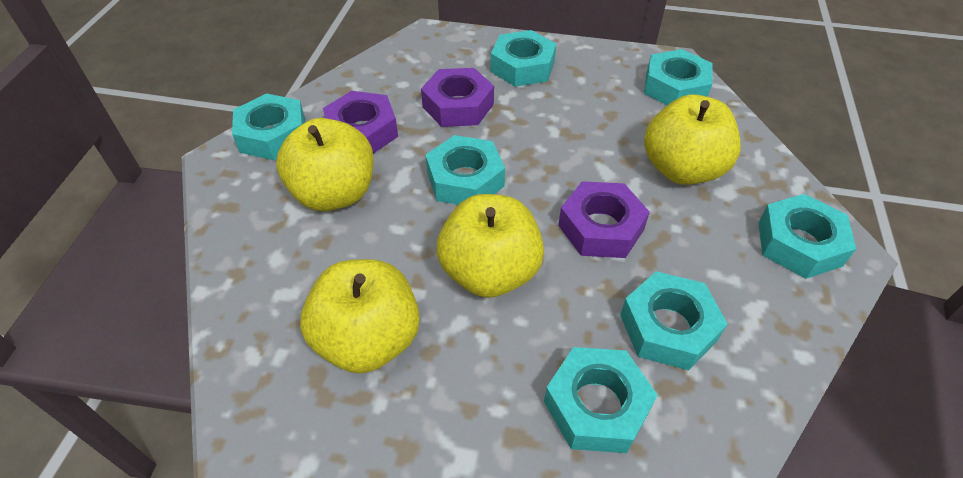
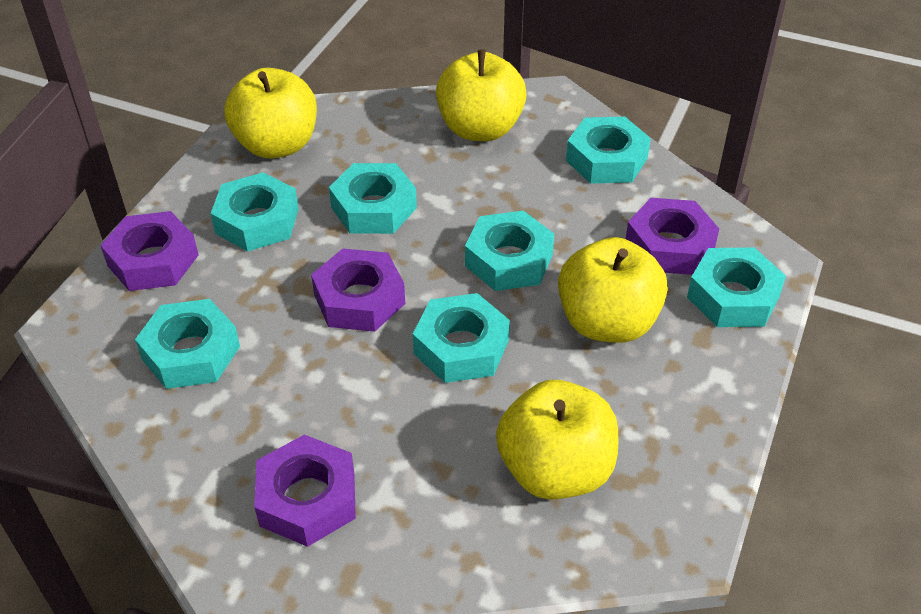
purple nut: 3 -> 4

